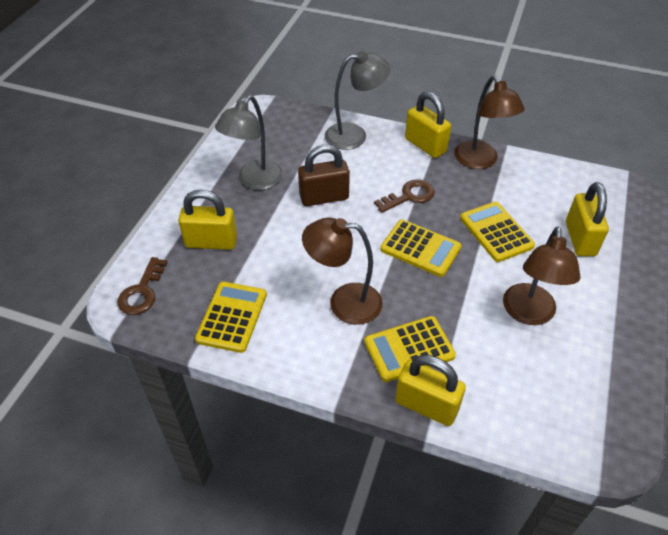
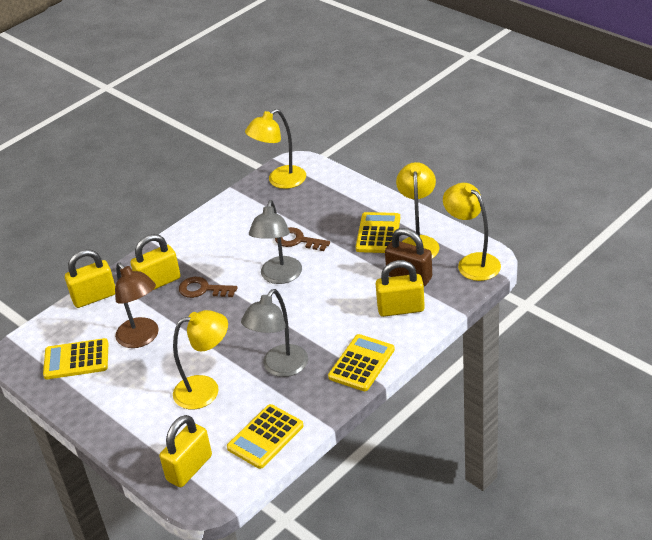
brown lamp: 3 -> 1
yellow lamp: 0 -> 4

